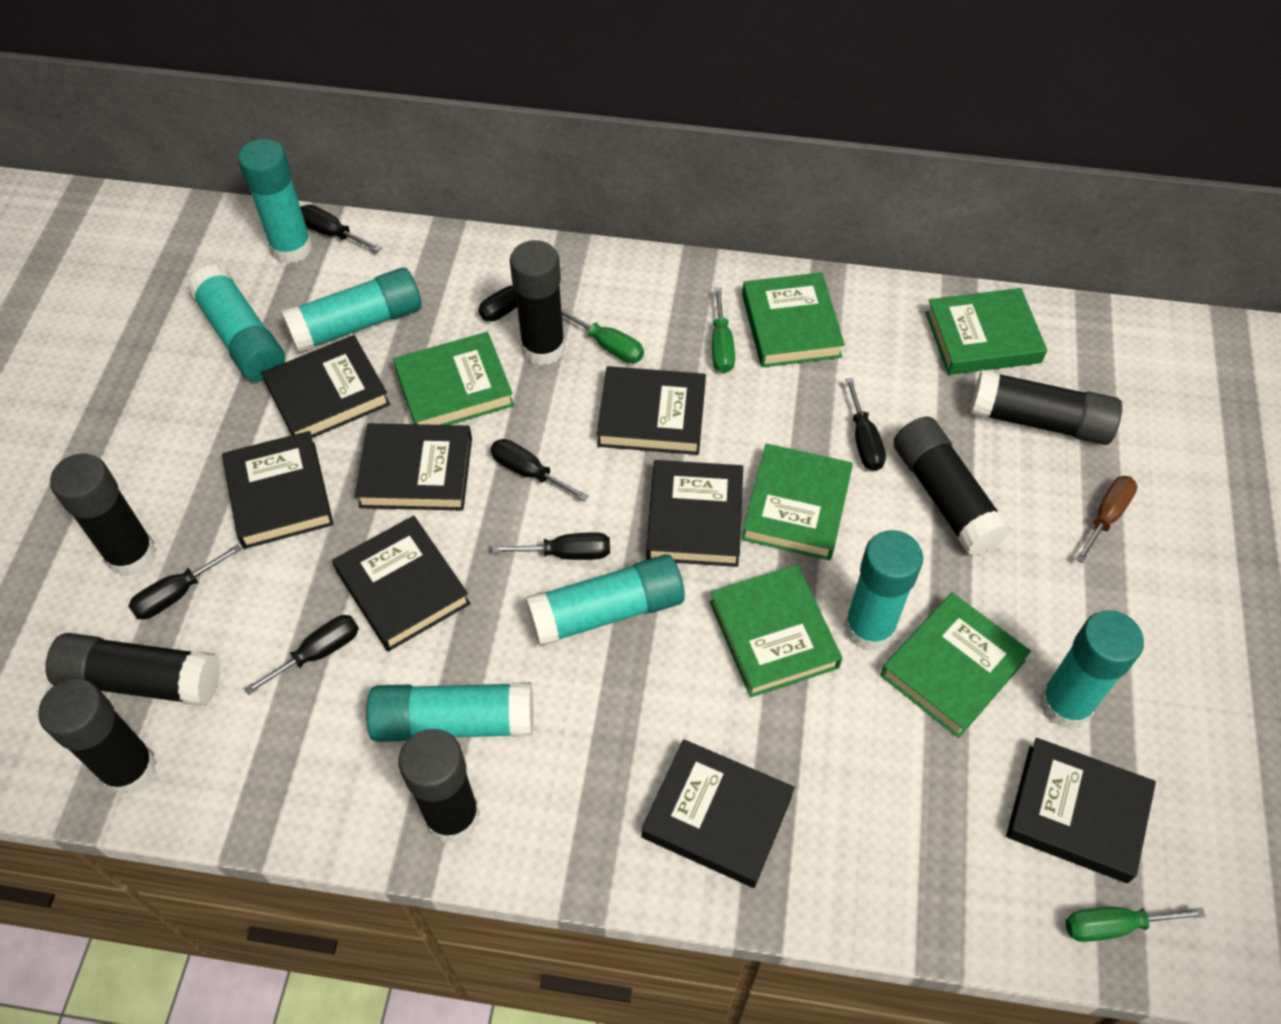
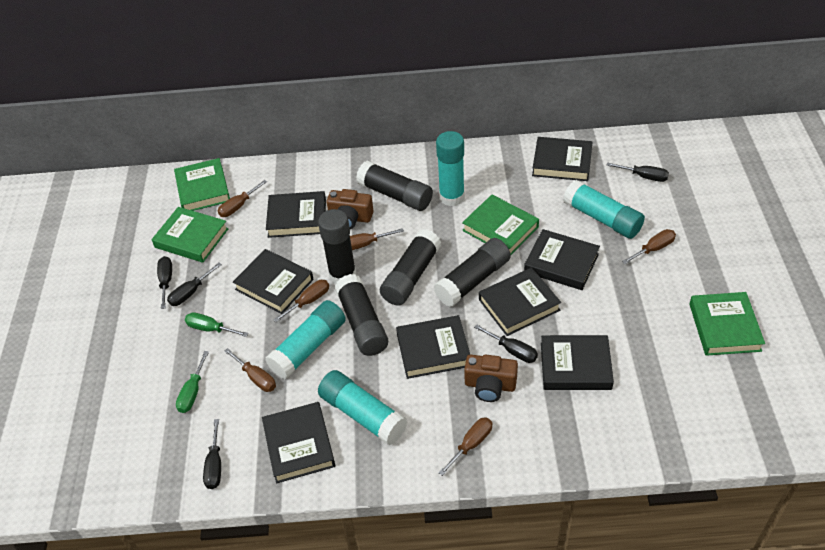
black glue stick: 7 -> 5
black screwdriver: 7 -> 5
brown camera: 0 -> 2
brown screwdriver: 1 -> 6
green book: 6 -> 4
green screwdriver: 3 -> 2
turquoise glue stick: 7 -> 4

